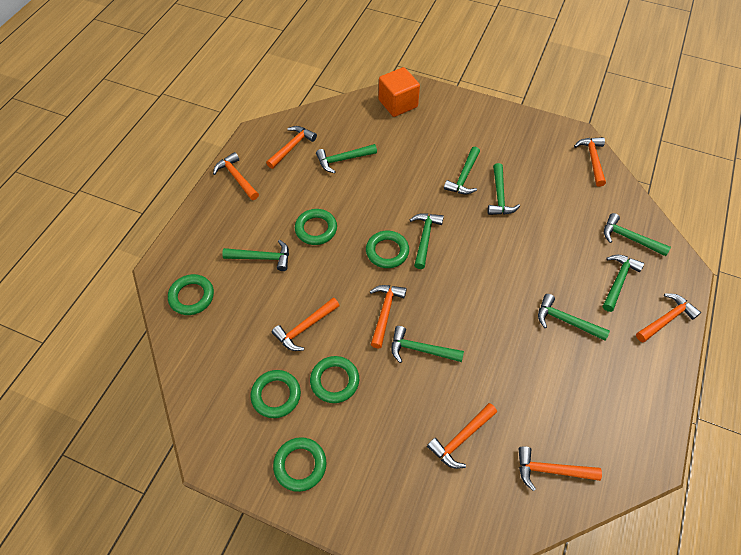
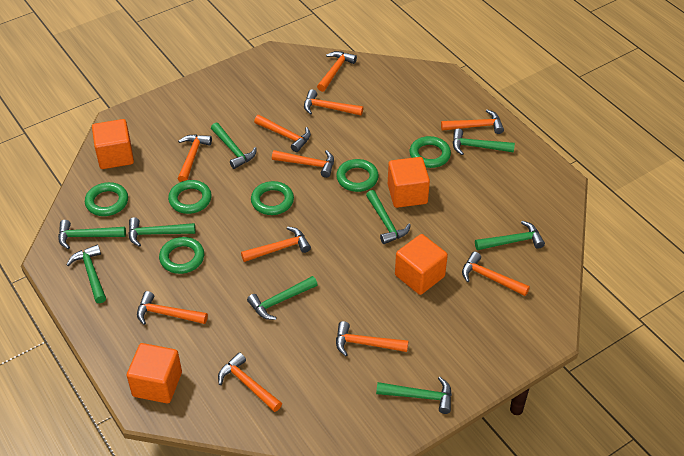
orange cube: 1 -> 4
orange hammer: 8 -> 11

